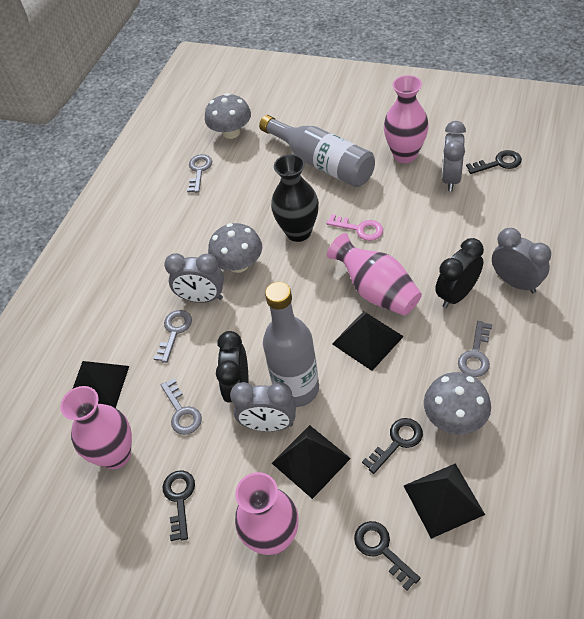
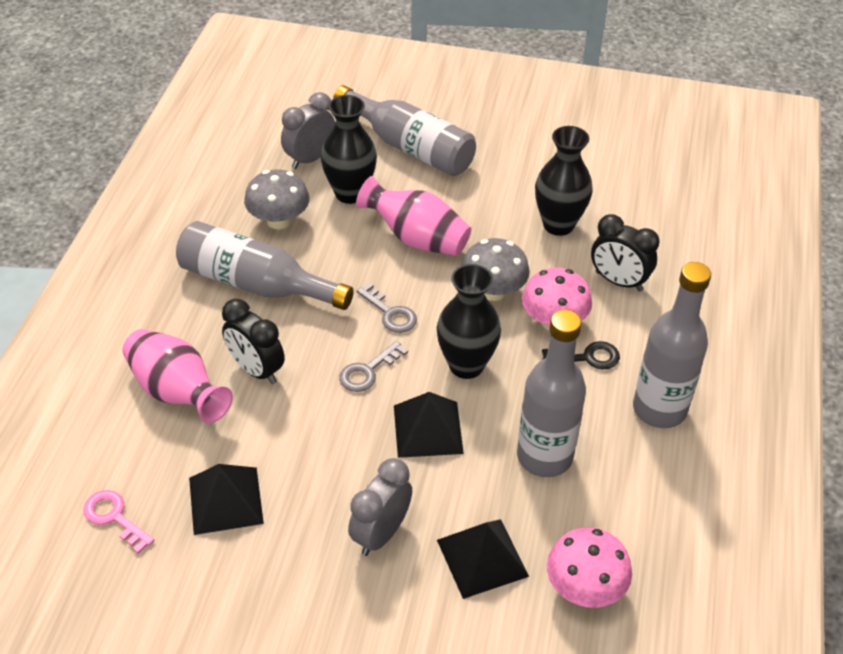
black key: 4 -> 1
black pyramid: 4 -> 3
black vase: 1 -> 3
grey bottle: 2 -> 4
grey clock: 4 -> 2
grey key: 4 -> 2
grey mushroom: 3 -> 2
pink mushroom: 0 -> 2
pink vase: 4 -> 2

